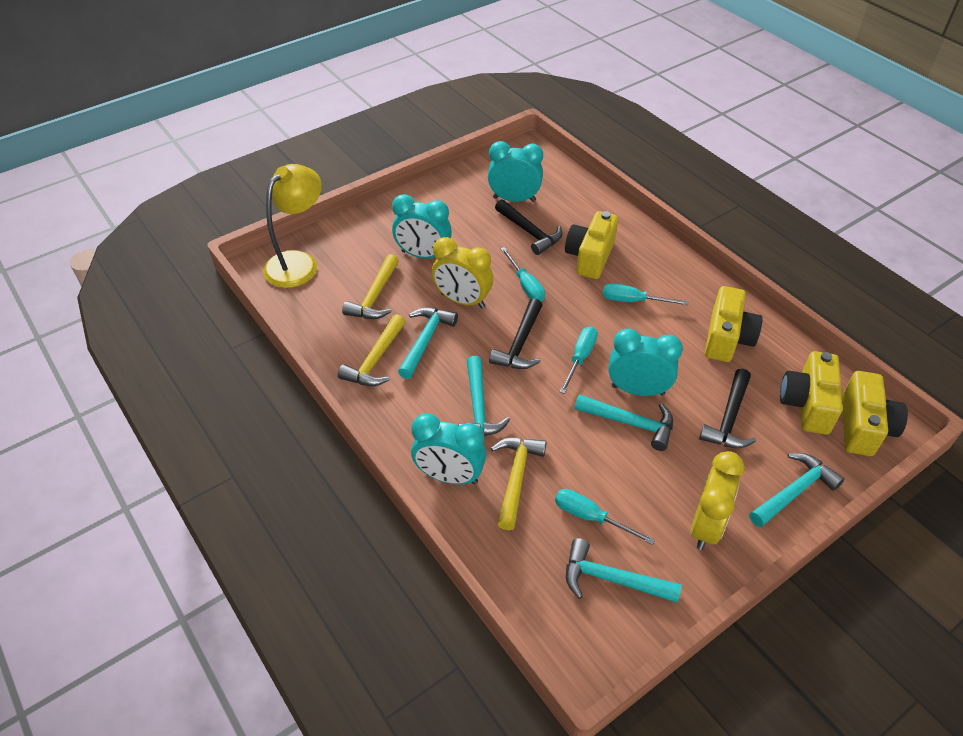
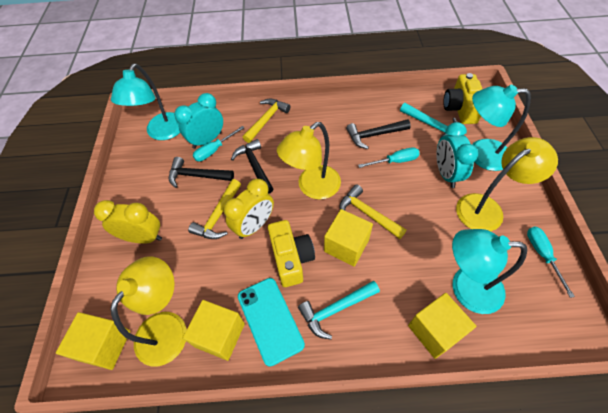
turquoise clock: 4 -> 2
turquoise hammer: 5 -> 2
turquoise lamp: 0 -> 3
turquoise phone: 0 -> 1
turquoise screwdriver: 4 -> 3
yellow camera: 4 -> 2
yellow cube: 0 -> 4
yellow lamp: 1 -> 3

